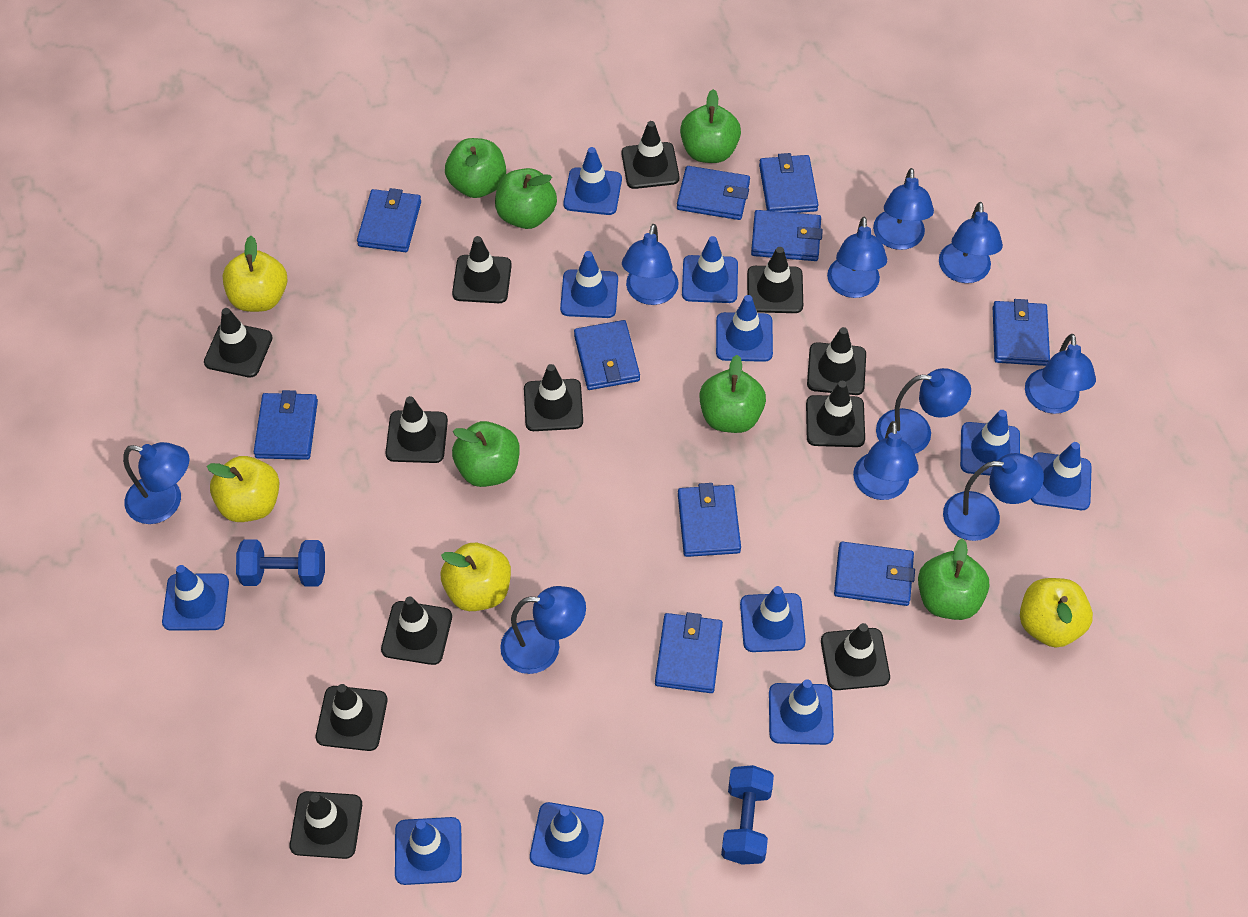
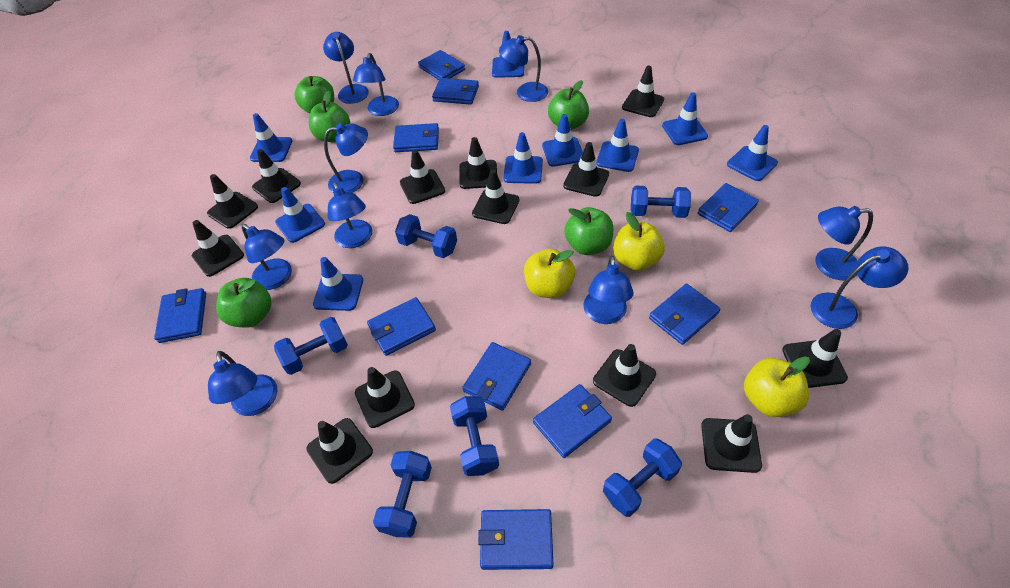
black traffic cone: 12 -> 13
blue dumbbell: 2 -> 6
blue traffic cone: 11 -> 9
green apple: 6 -> 5
yellow apple: 4 -> 3

